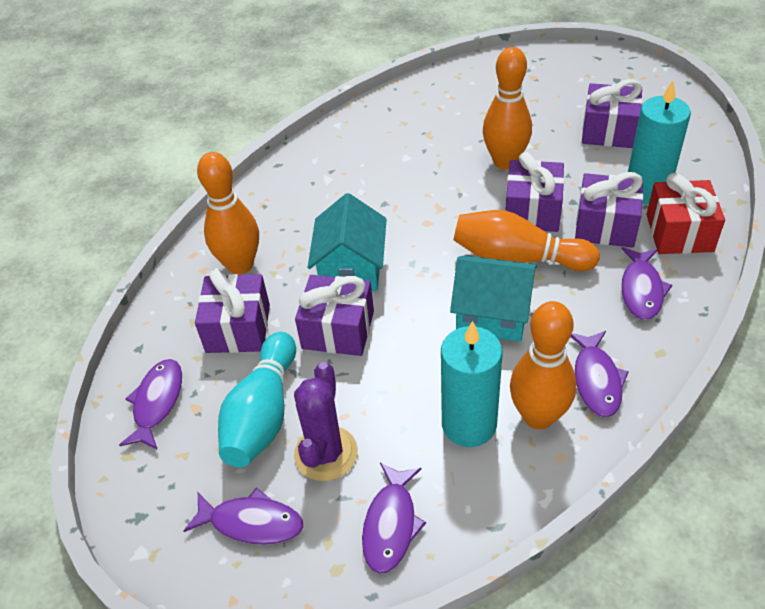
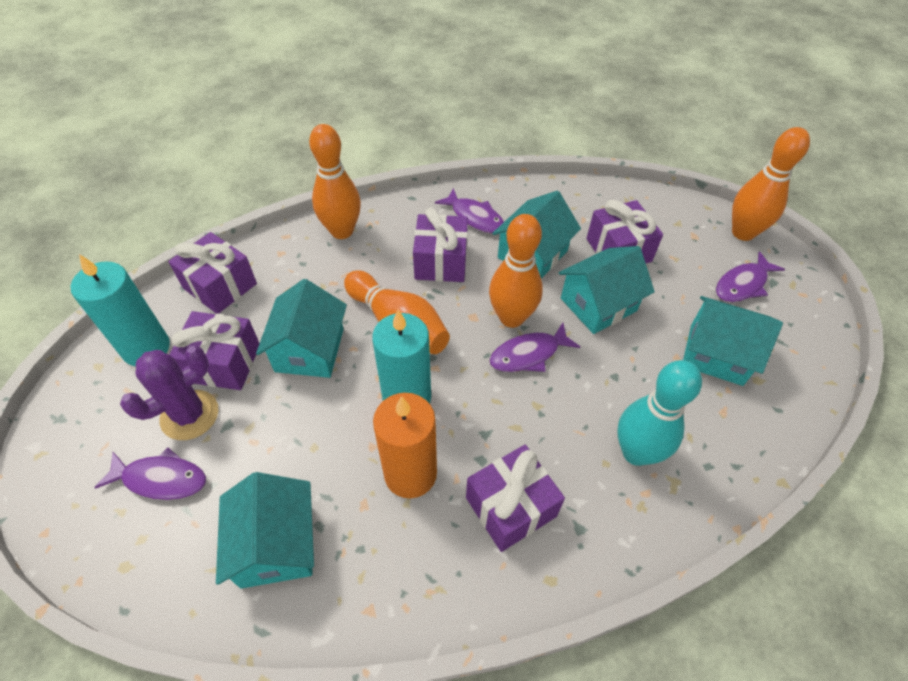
orange candle: 0 -> 1
purple fish: 5 -> 4
red gift: 1 -> 0
turquoise house: 2 -> 5

